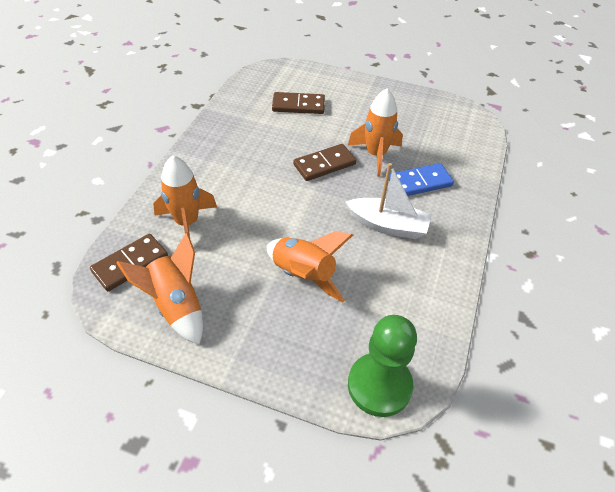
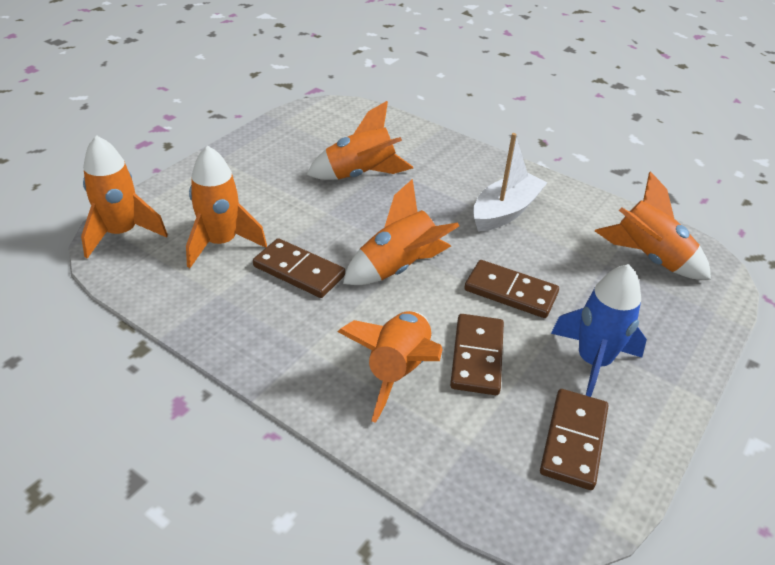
blue domino: 1 -> 0
blue rocket: 0 -> 1
brown domino: 3 -> 4
green pawn: 1 -> 0
orange rocket: 4 -> 6

